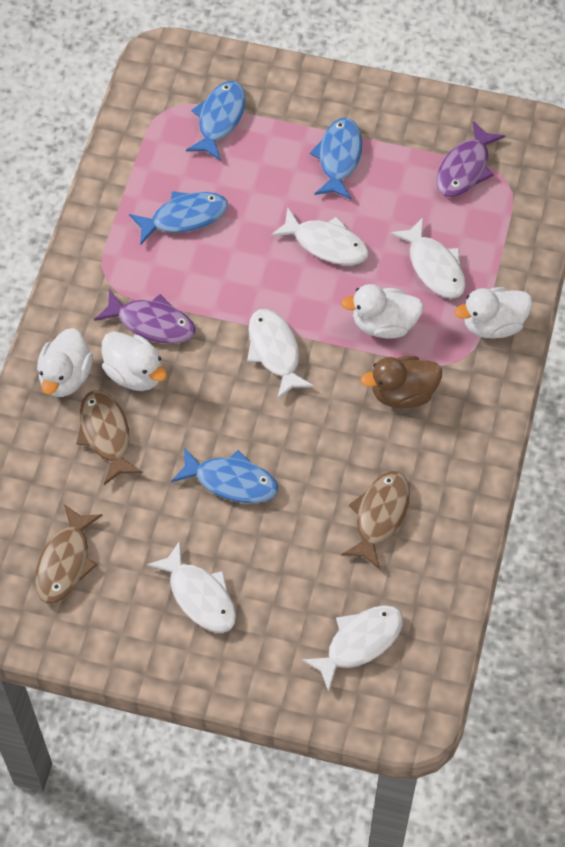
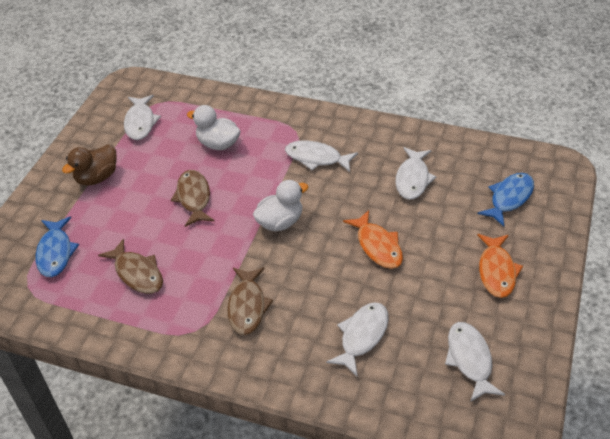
blue fish: 4 -> 2
orange fish: 0 -> 2
purple fish: 2 -> 0
white duck: 4 -> 2

